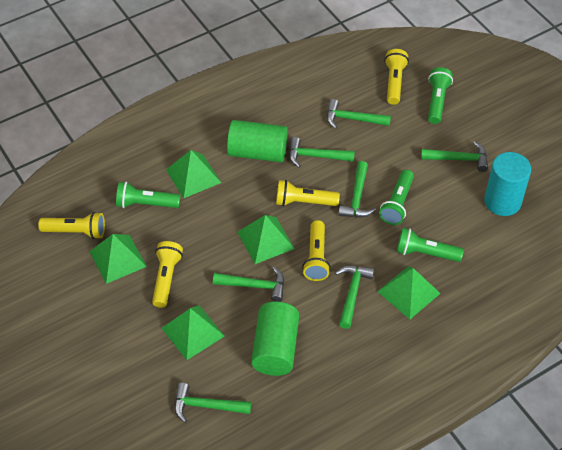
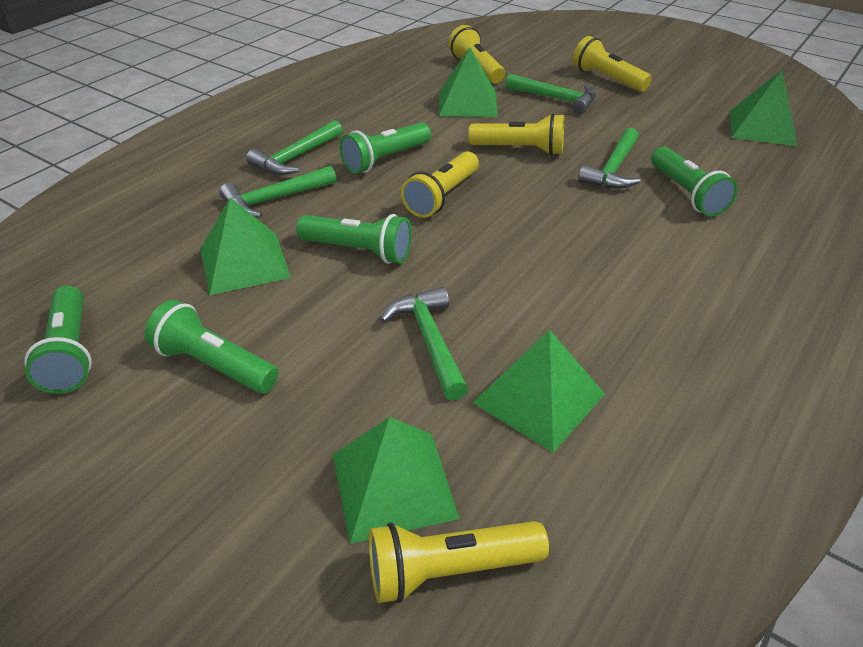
green cylinder: 2 -> 0
green flashlight: 4 -> 5
green hammer: 7 -> 5
turquoise cylinder: 1 -> 0

